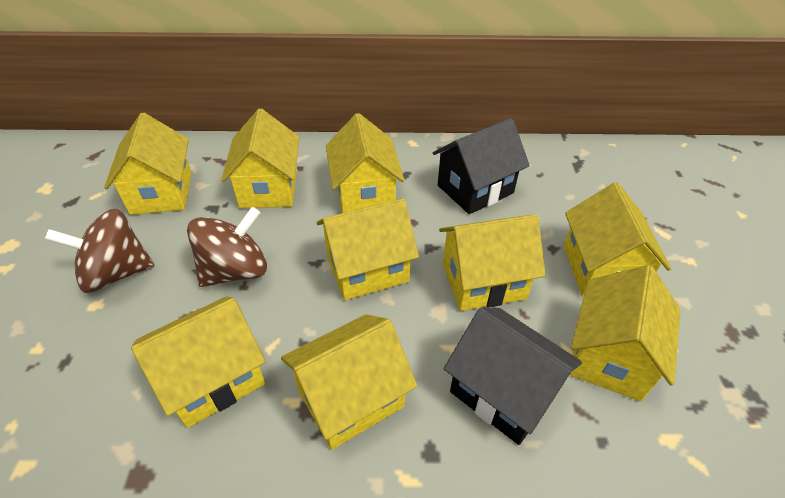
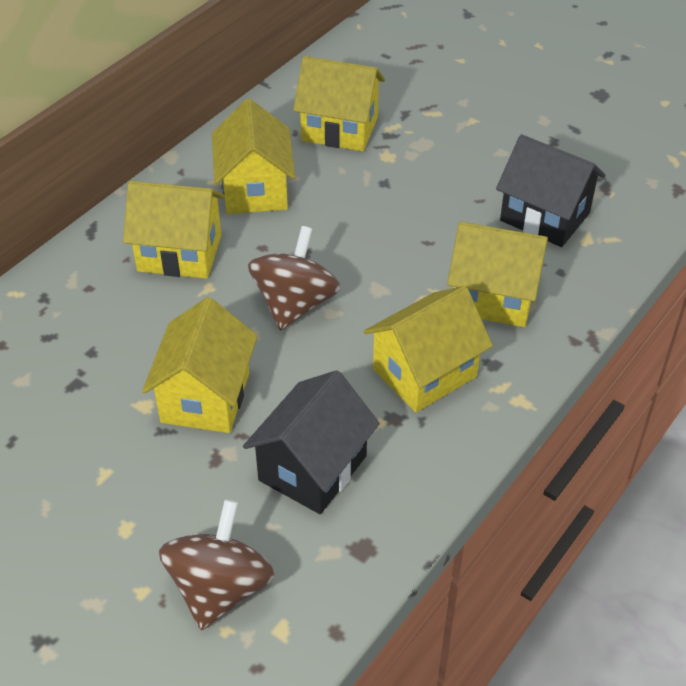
yellow house: 9 -> 6

